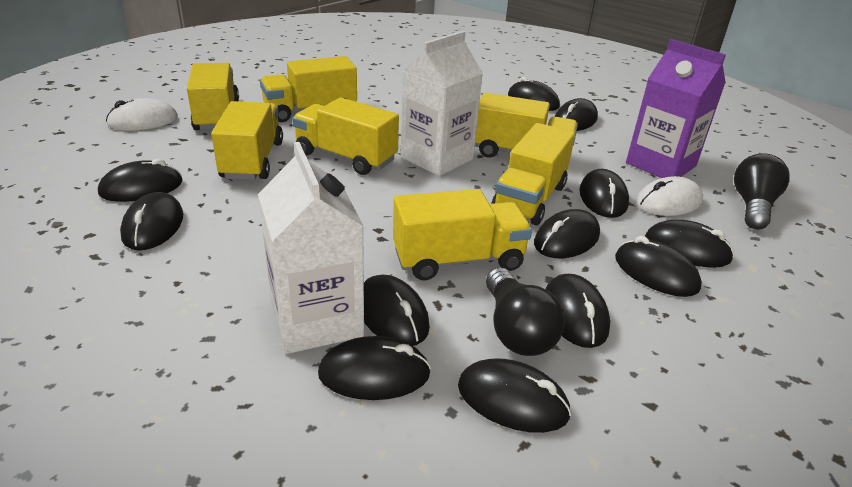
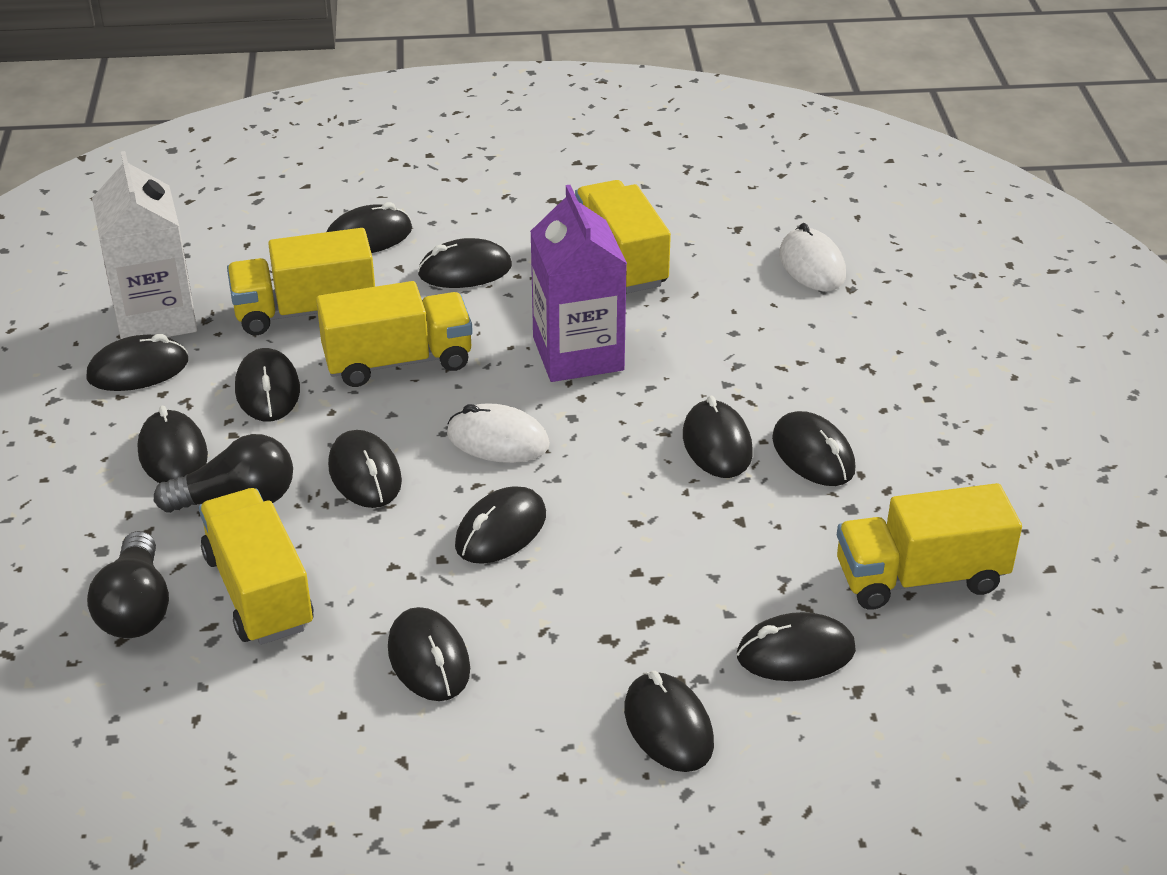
white carton: 2 -> 1
yellow truck: 7 -> 5

